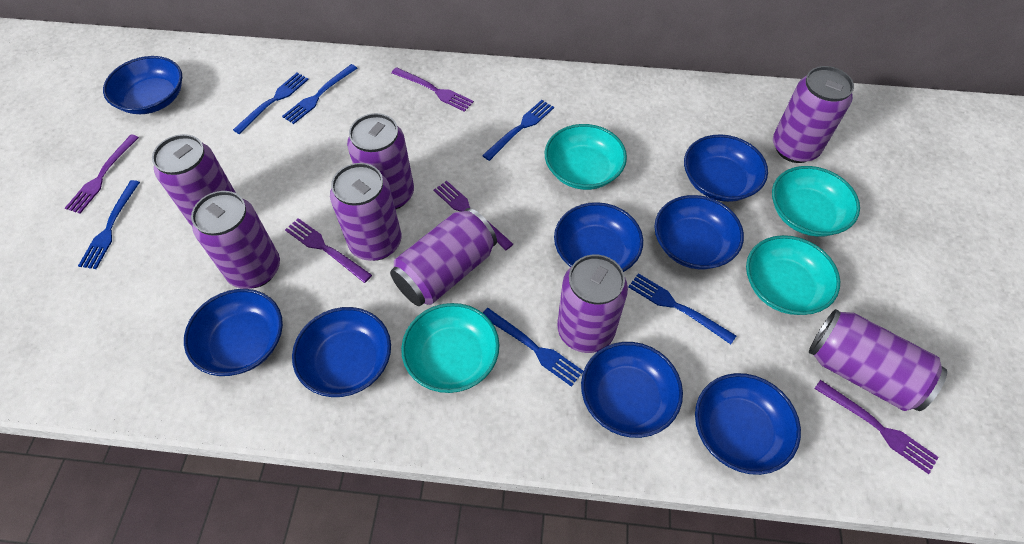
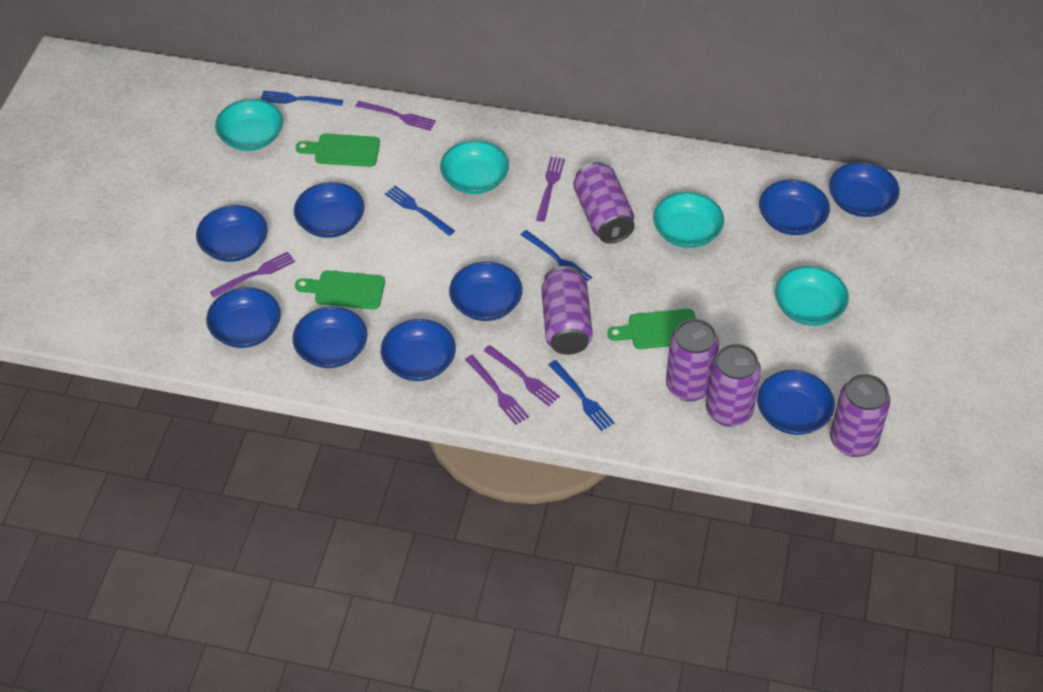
blue bowl: 8 -> 9
blue fork: 6 -> 4
green cutting board: 0 -> 3
purple can: 8 -> 5

